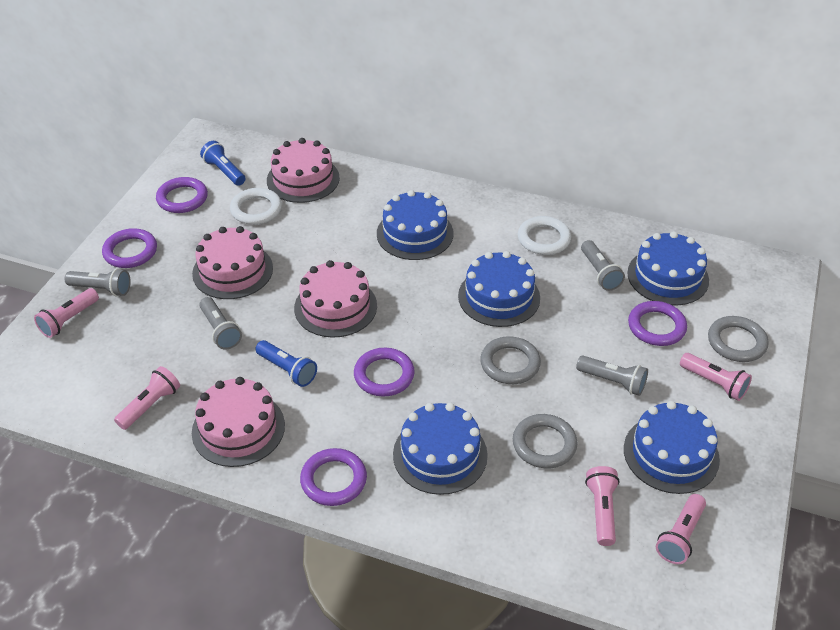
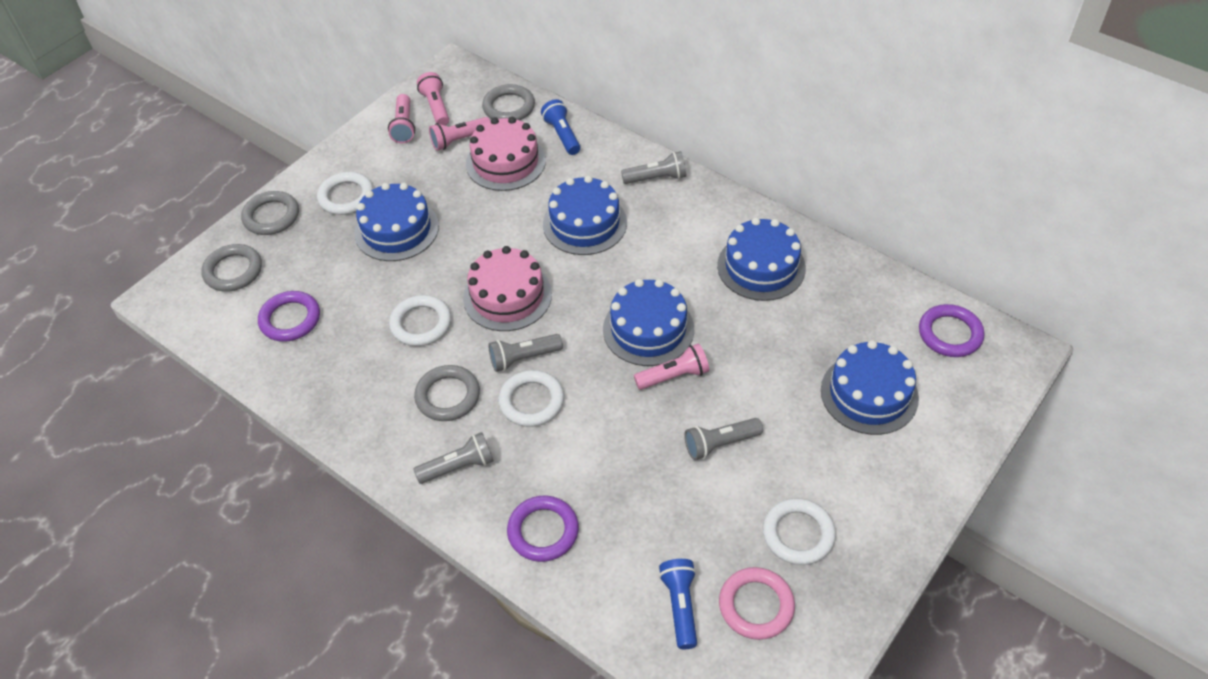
grey ring: 3 -> 4
pink cake: 4 -> 2
pink flashlight: 5 -> 4
pink ring: 0 -> 1
purple ring: 5 -> 3
white ring: 2 -> 4

